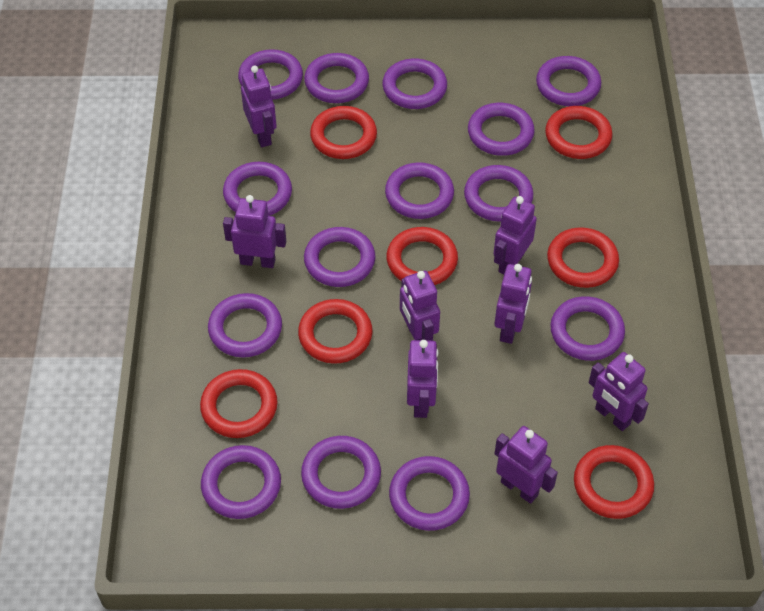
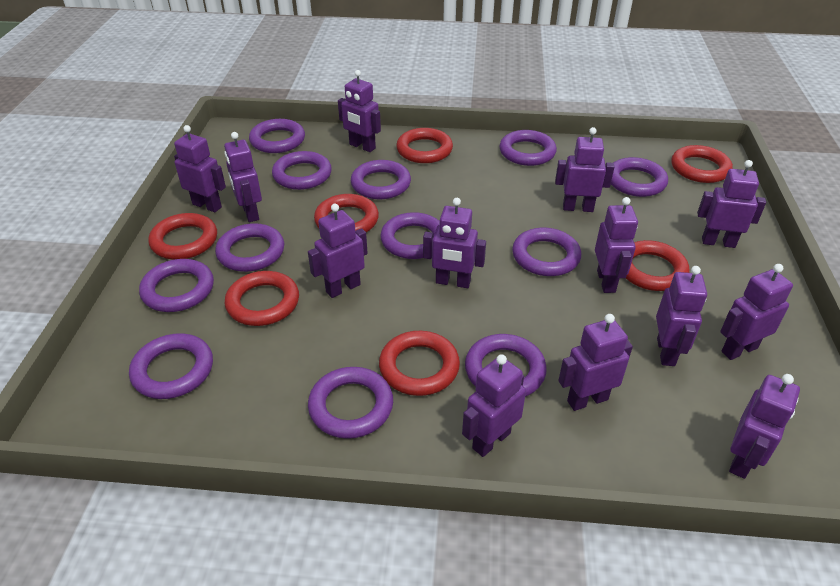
purple ring: 14 -> 12
purple robot: 8 -> 13

